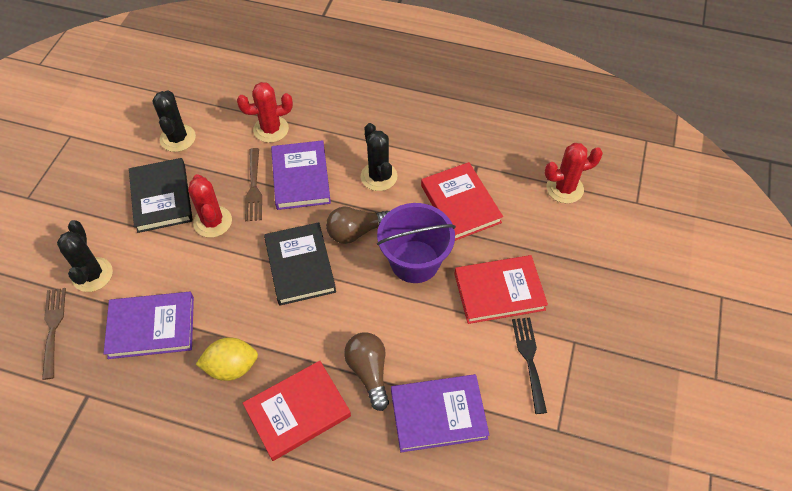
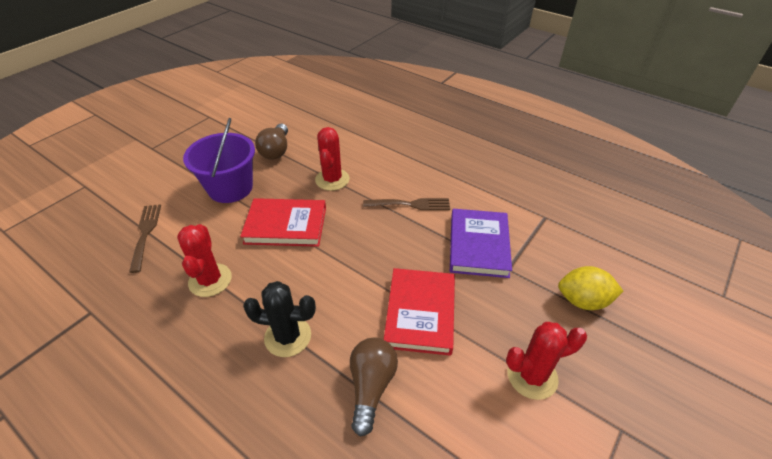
black book: 2 -> 0
black cactus: 3 -> 1
black fork: 1 -> 0
purple book: 3 -> 1
red book: 3 -> 2

